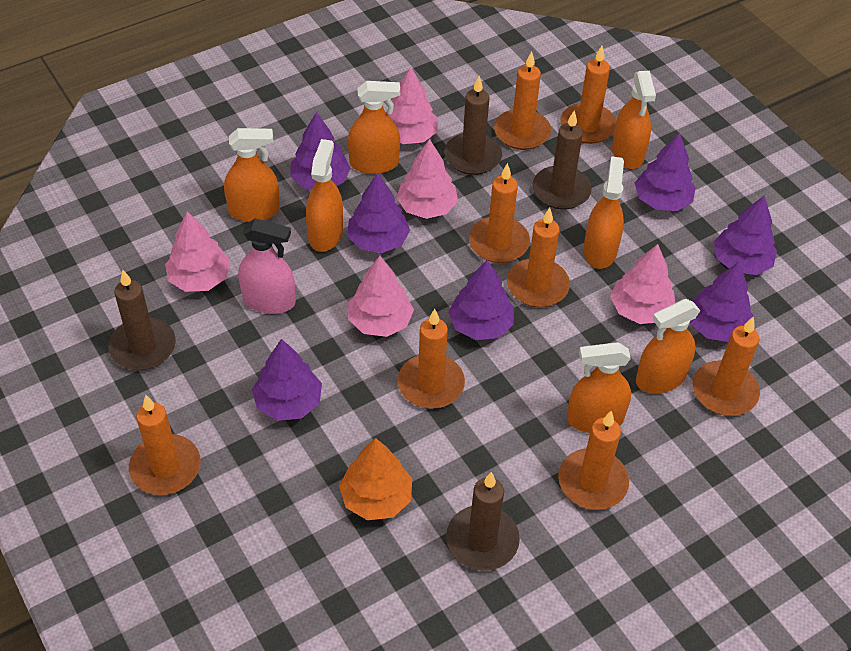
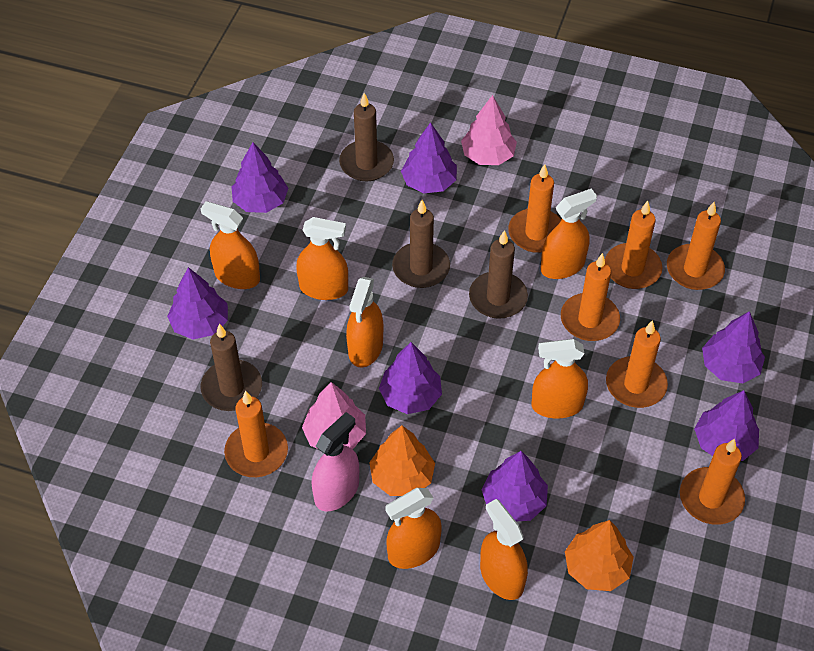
orange candle: 8 -> 7
orange tree: 1 -> 2
pink tree: 5 -> 2

